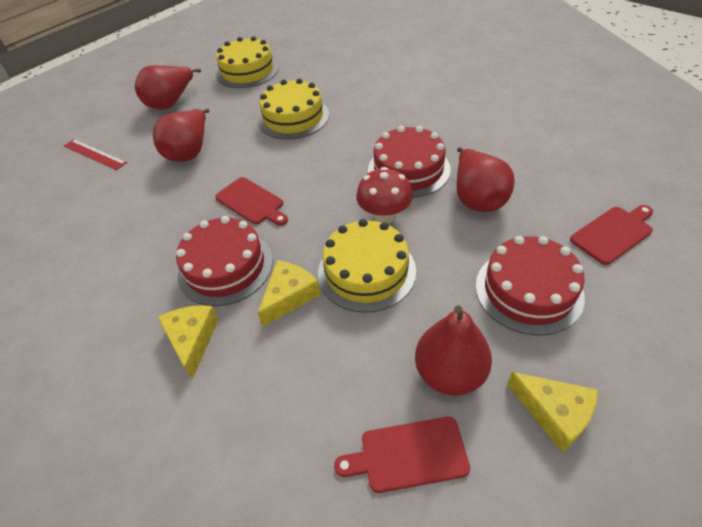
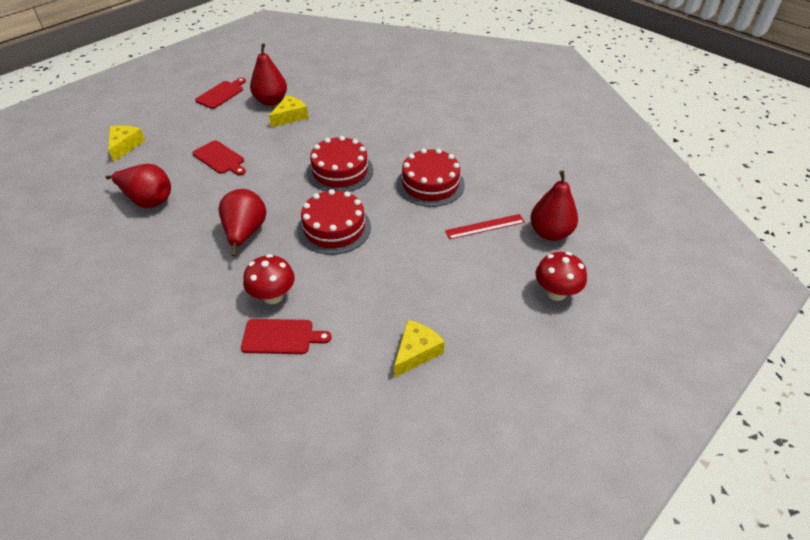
red mushroom: 1 -> 2
yellow cake: 3 -> 0

